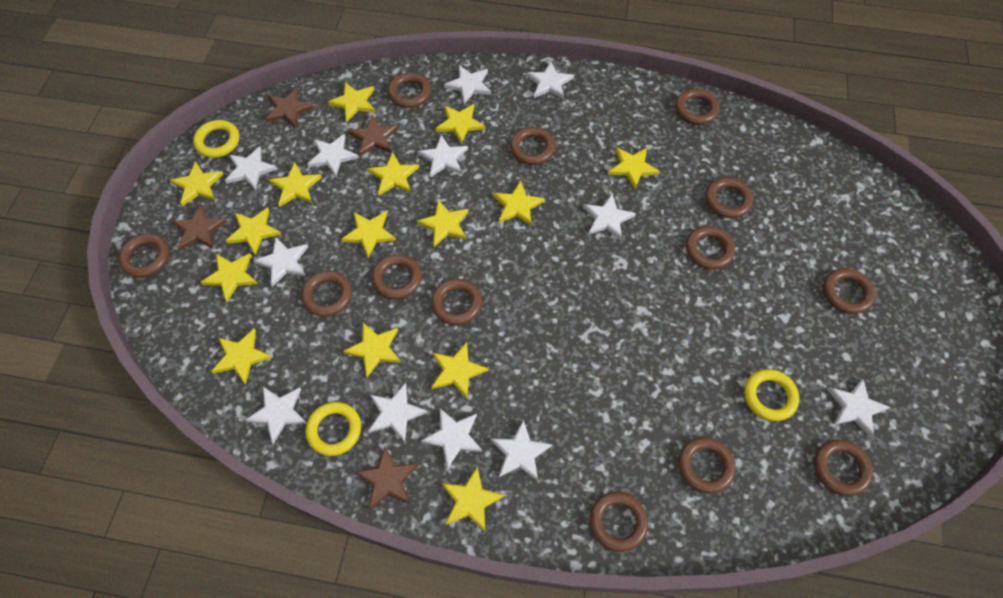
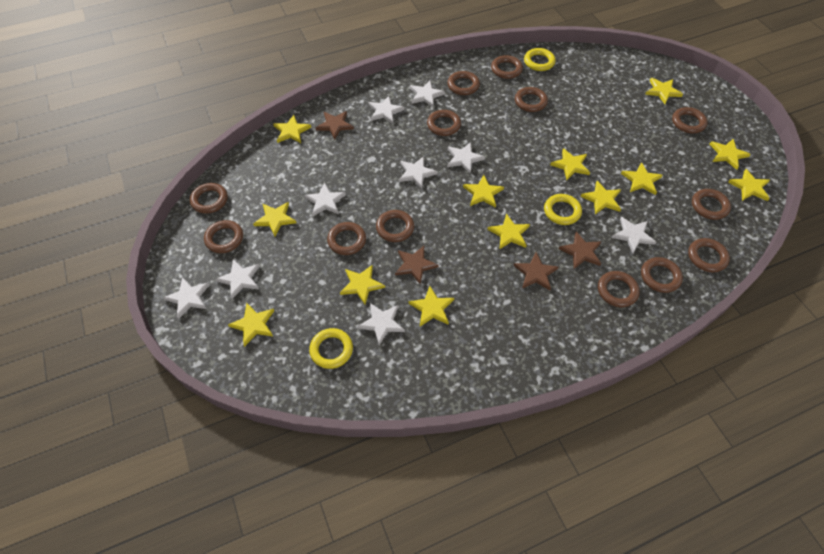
white star: 12 -> 9
yellow star: 15 -> 13

